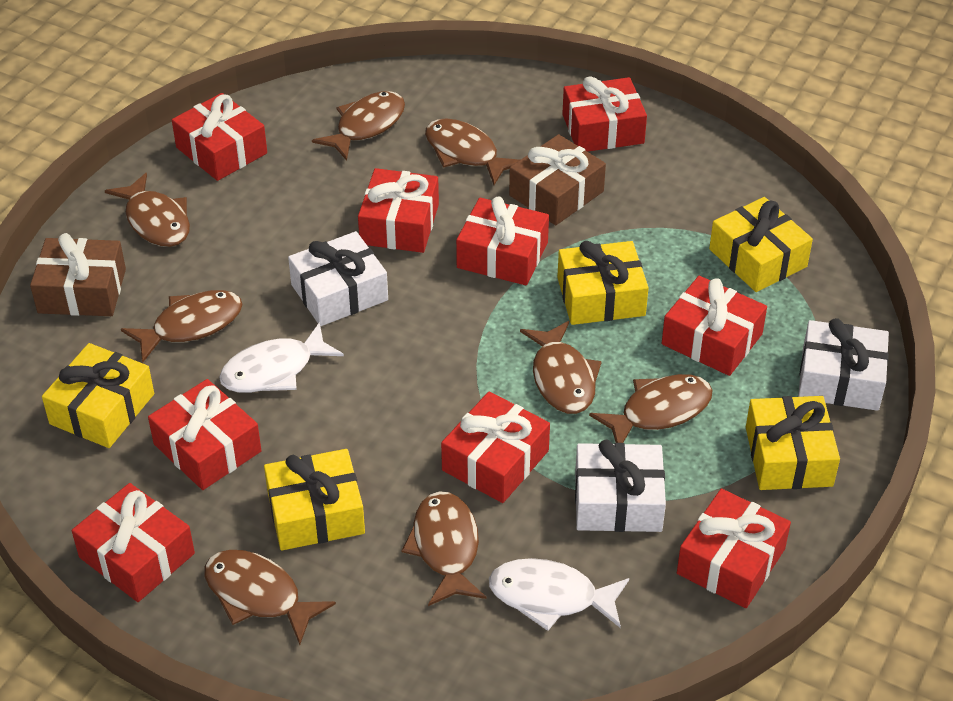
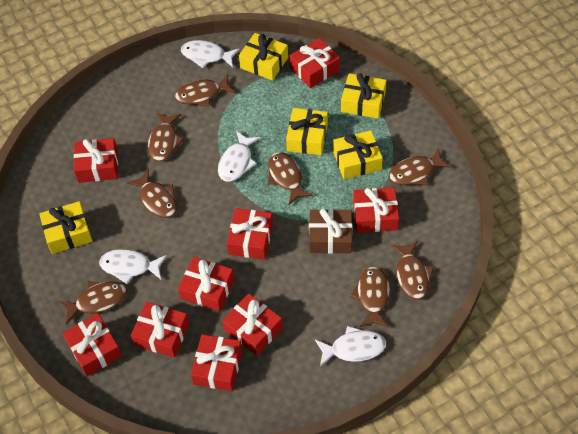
brown gift: 2 -> 1
white fish: 2 -> 4
white gift: 3 -> 0

